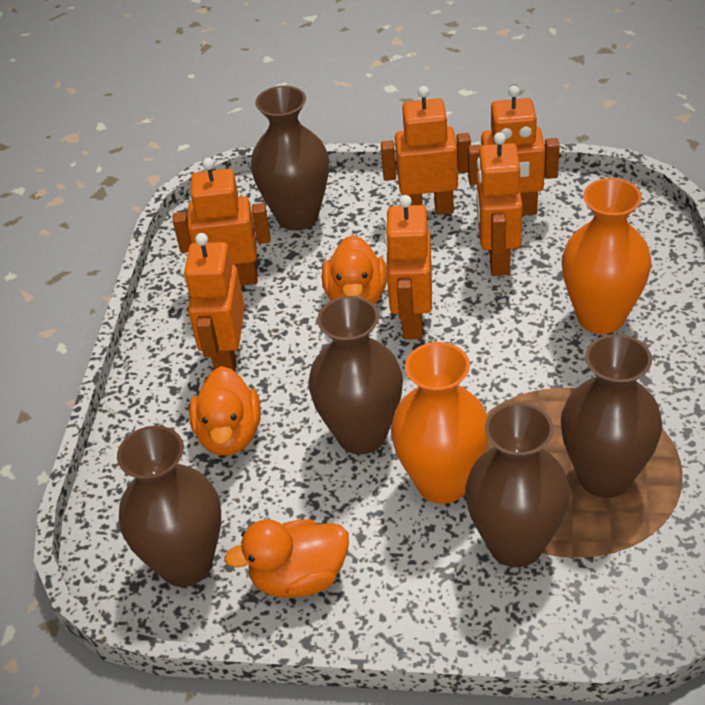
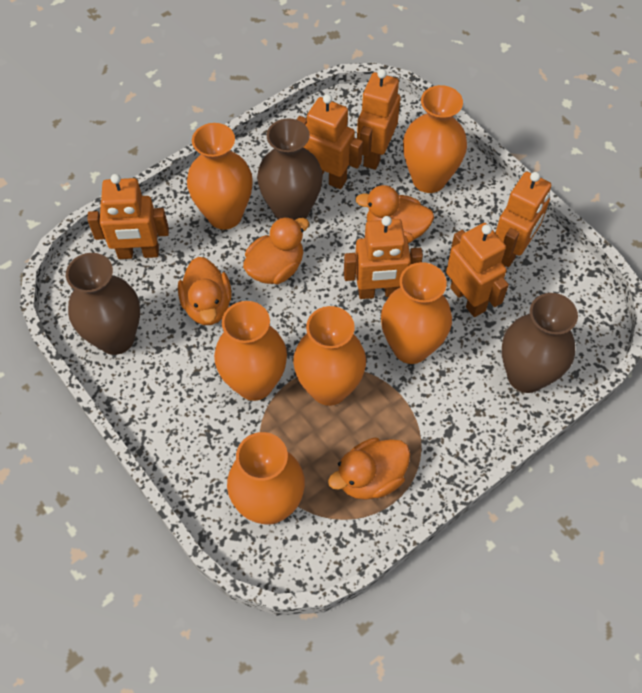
brown vase: 5 -> 3
orange duck: 3 -> 4
orange vase: 2 -> 6

